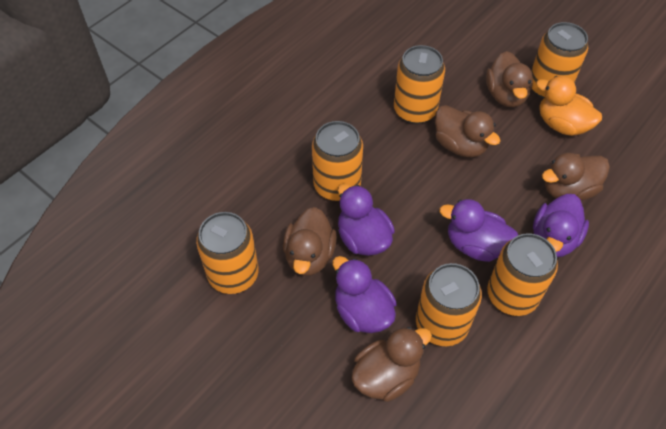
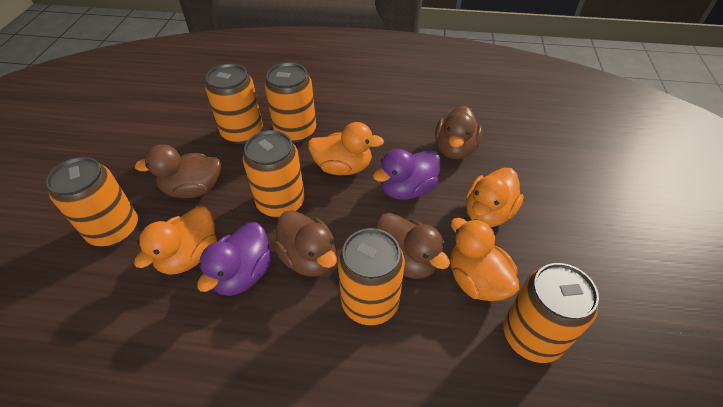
brown duck: 5 -> 4
orange duck: 1 -> 4
purple duck: 4 -> 2

